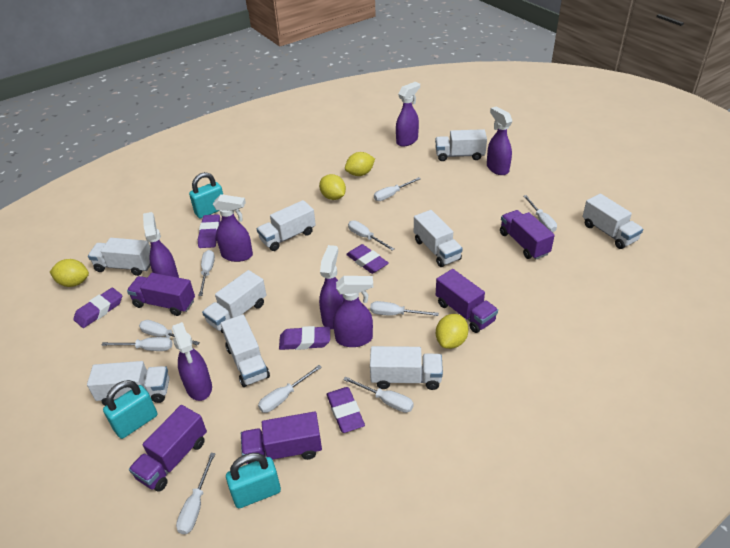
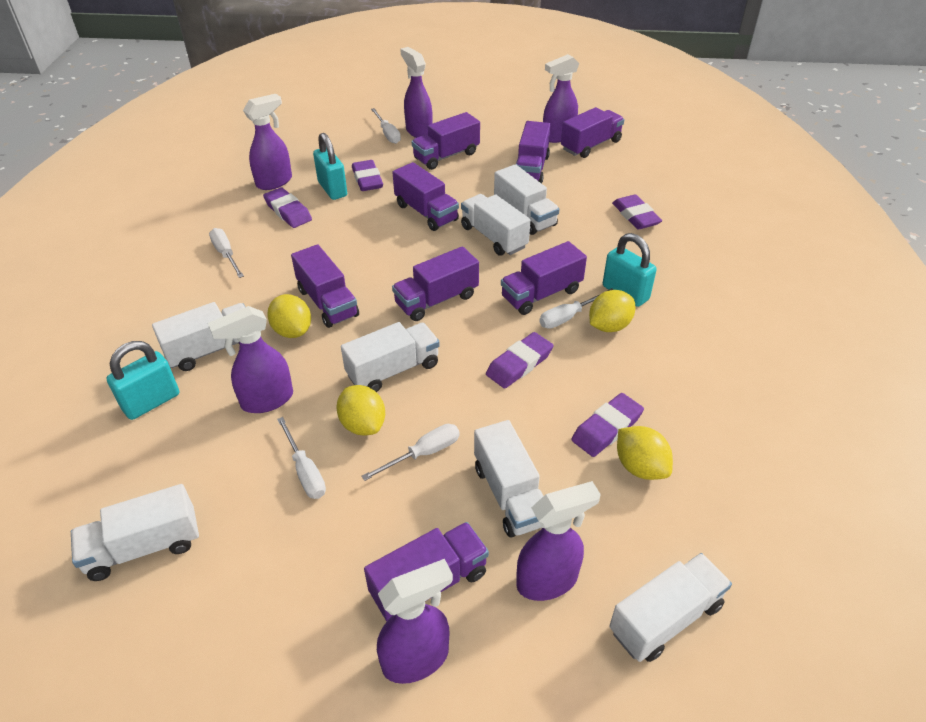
purple spray bottle: 7 -> 6
purple truck: 5 -> 8
white screwdriver: 10 -> 5
white truck: 9 -> 7

